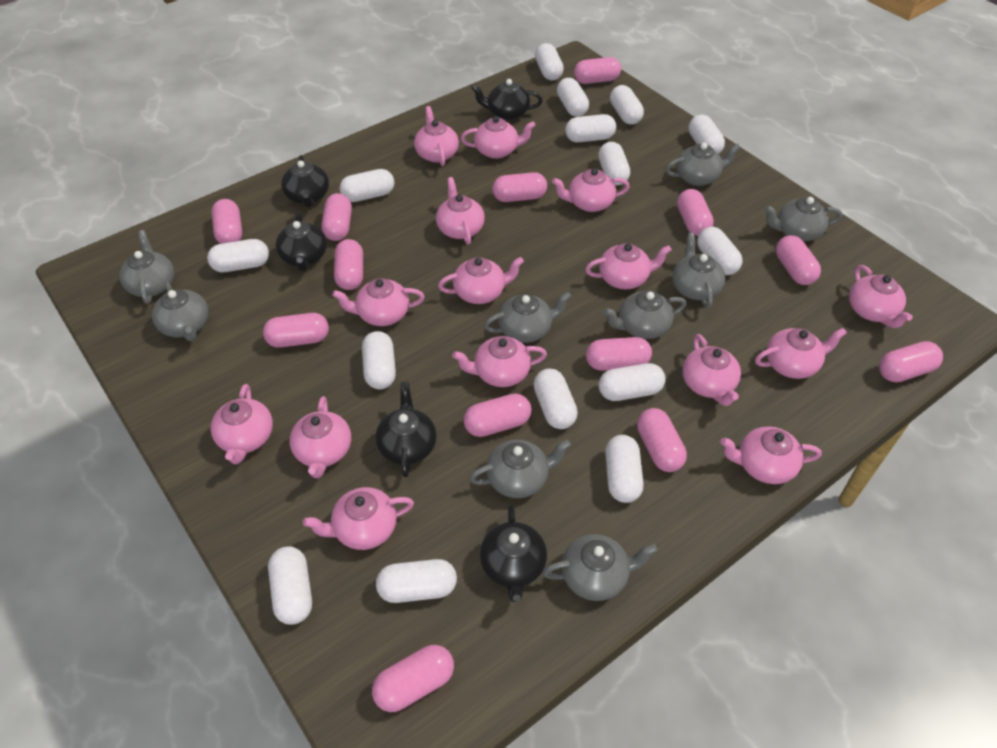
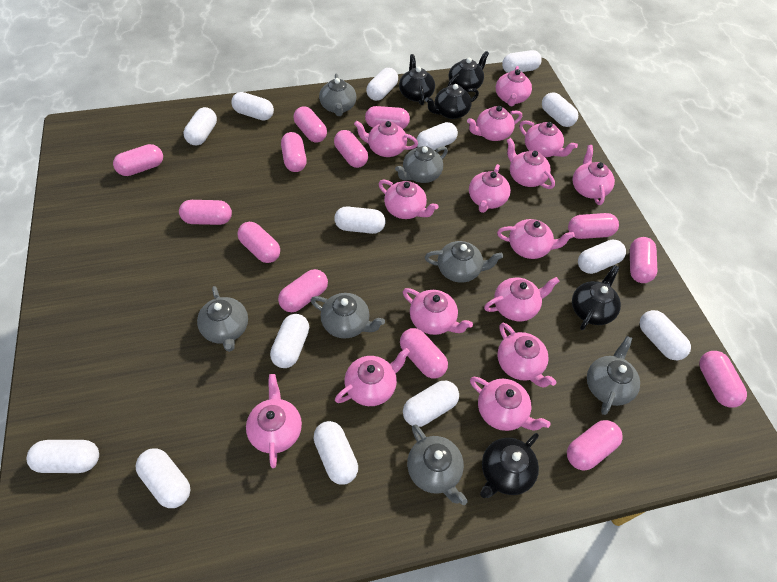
grey teapot: 9 -> 7
white capsule: 15 -> 14

